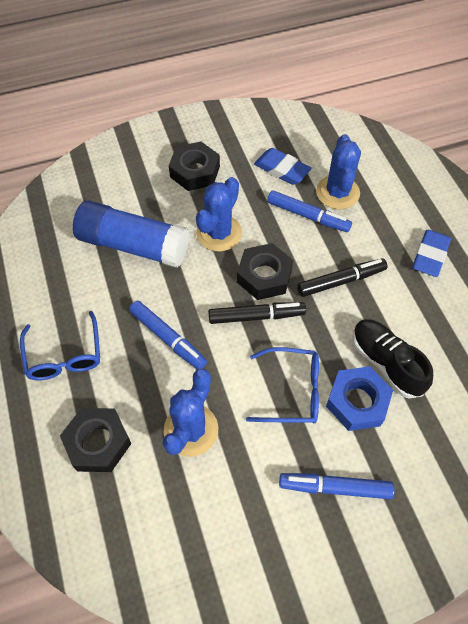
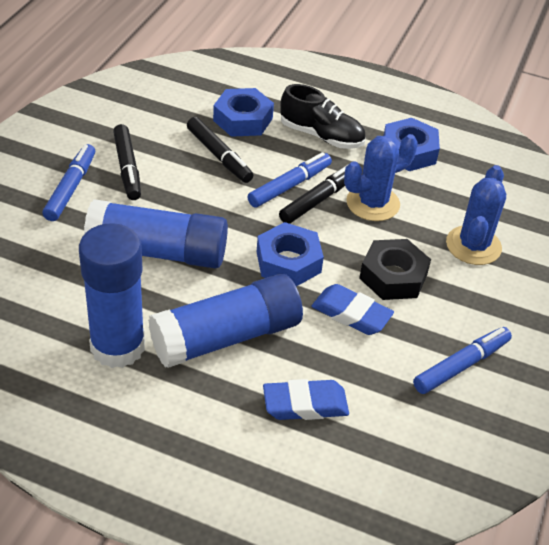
black marker: 2 -> 3
black nut: 3 -> 1
blue cactus: 3 -> 2
blue glasses: 2 -> 0
blue glue stick: 1 -> 3
blue nut: 1 -> 3

